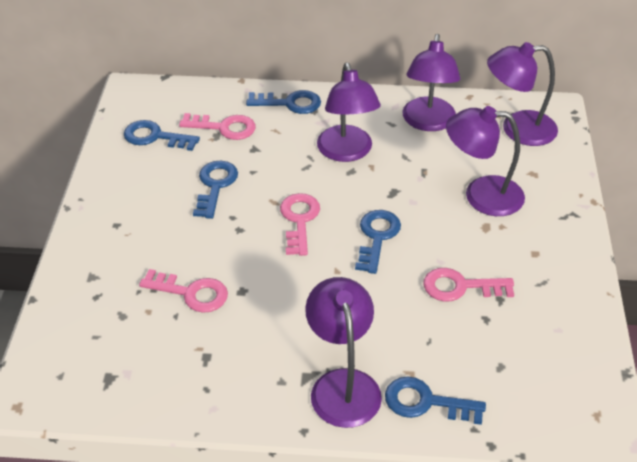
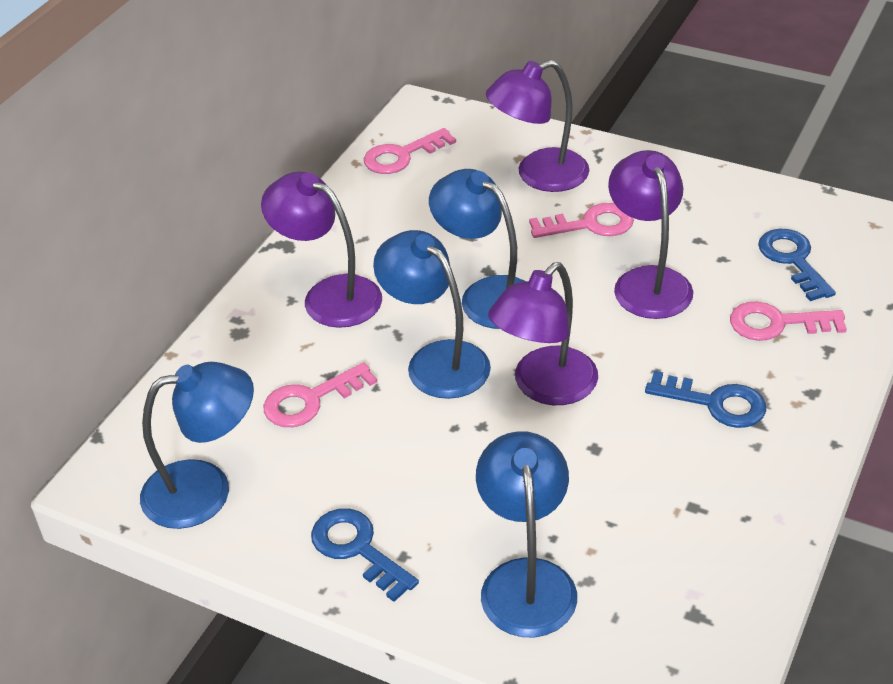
blue key: 5 -> 3
blue lamp: 0 -> 4
purple lamp: 5 -> 4

